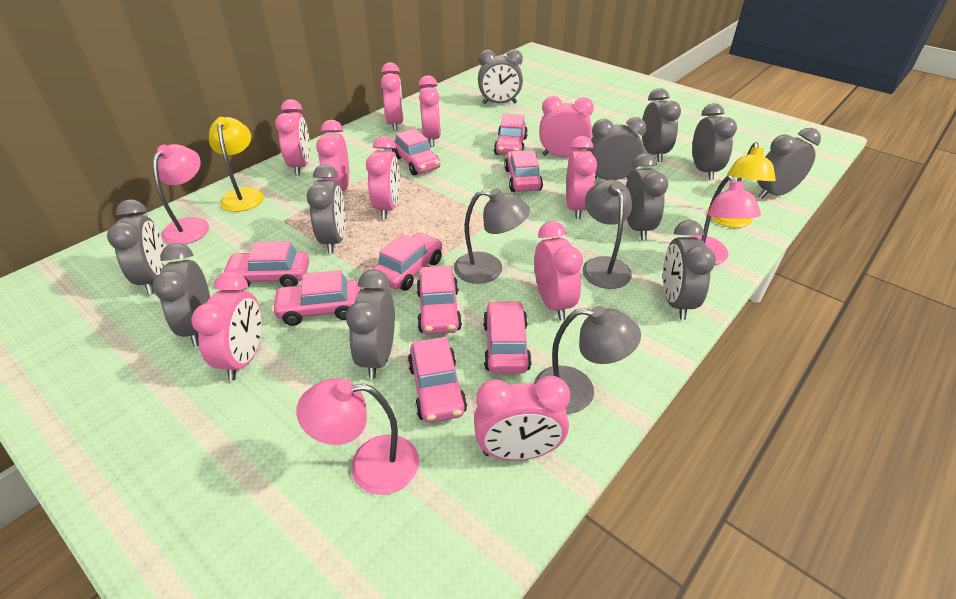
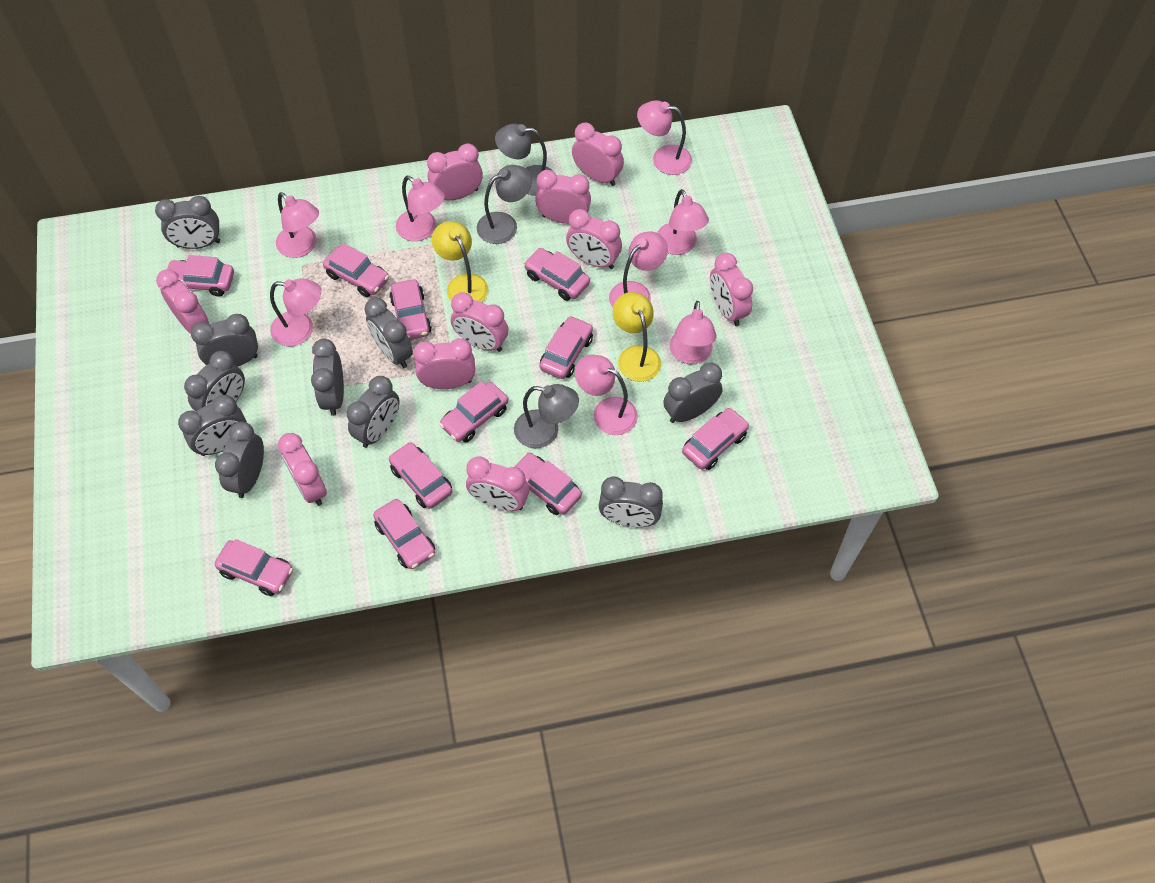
grey clock: 11 -> 10
pink car: 9 -> 11
pink lamp: 3 -> 8

